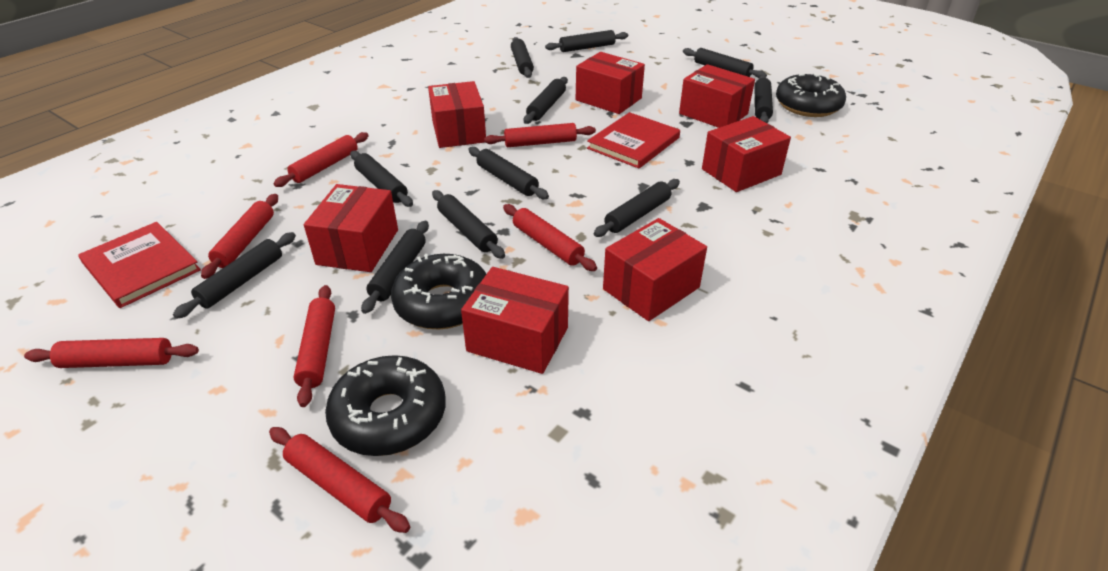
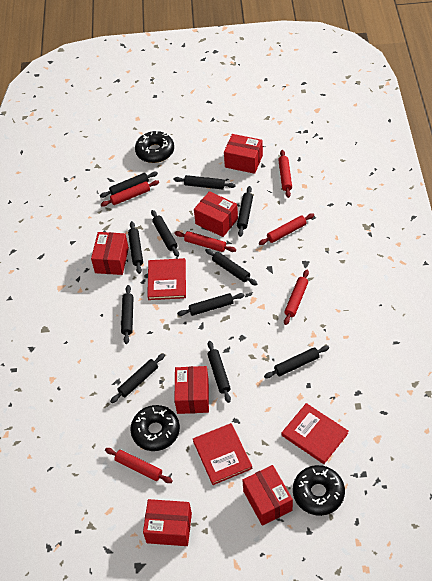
red book: 2 -> 3
red box: 7 -> 6
red rolling pin: 7 -> 6

